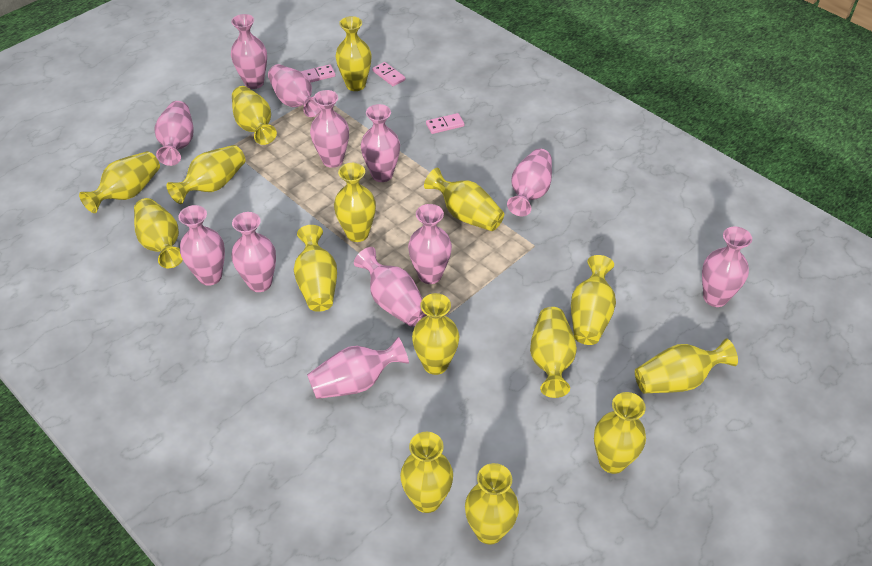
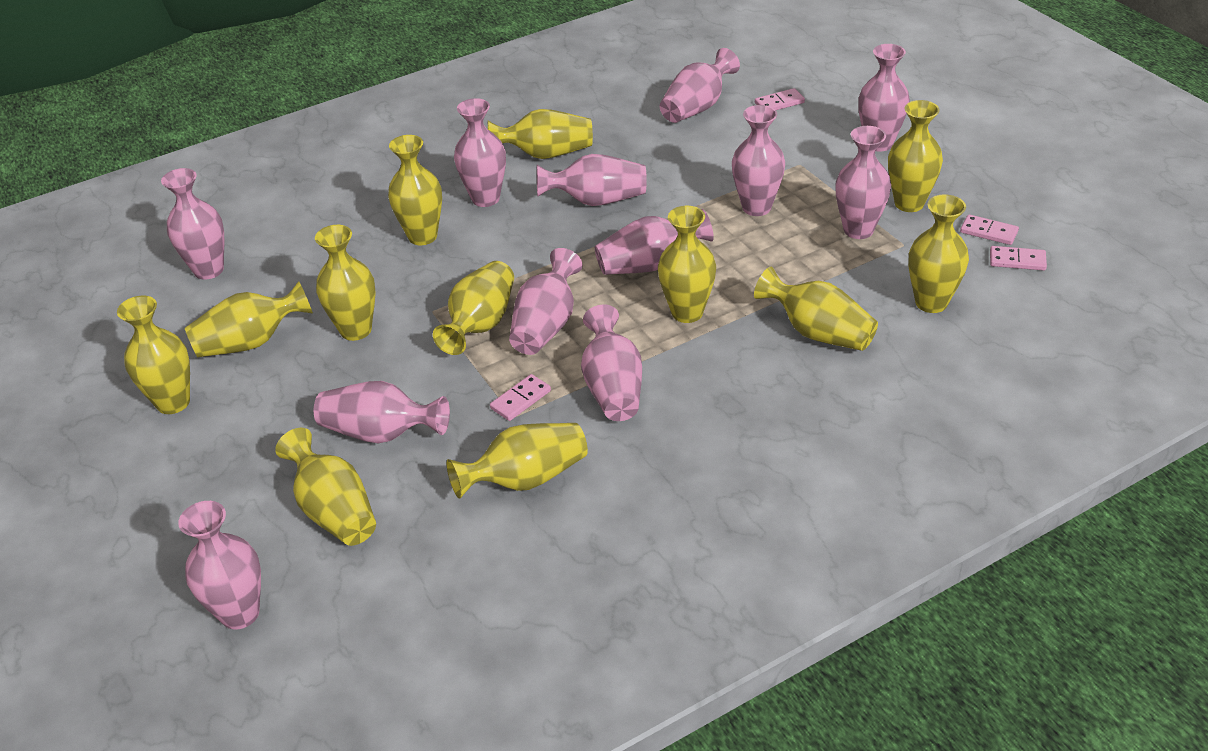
pink domino: 3 -> 4
yellow vase: 15 -> 12

